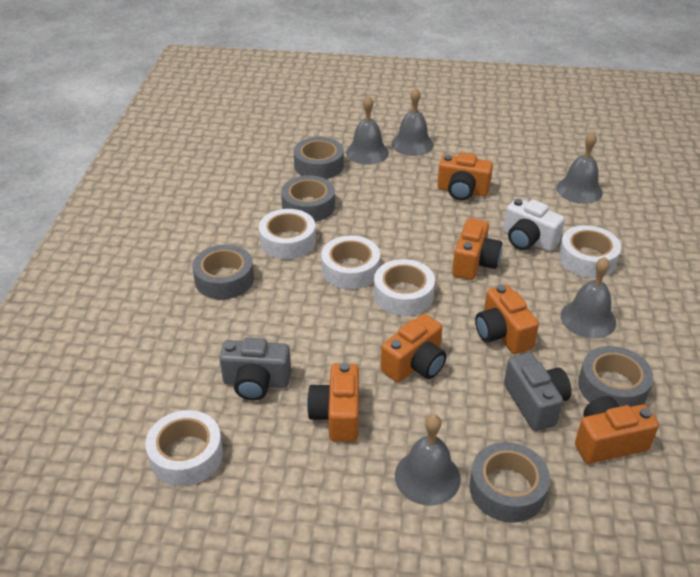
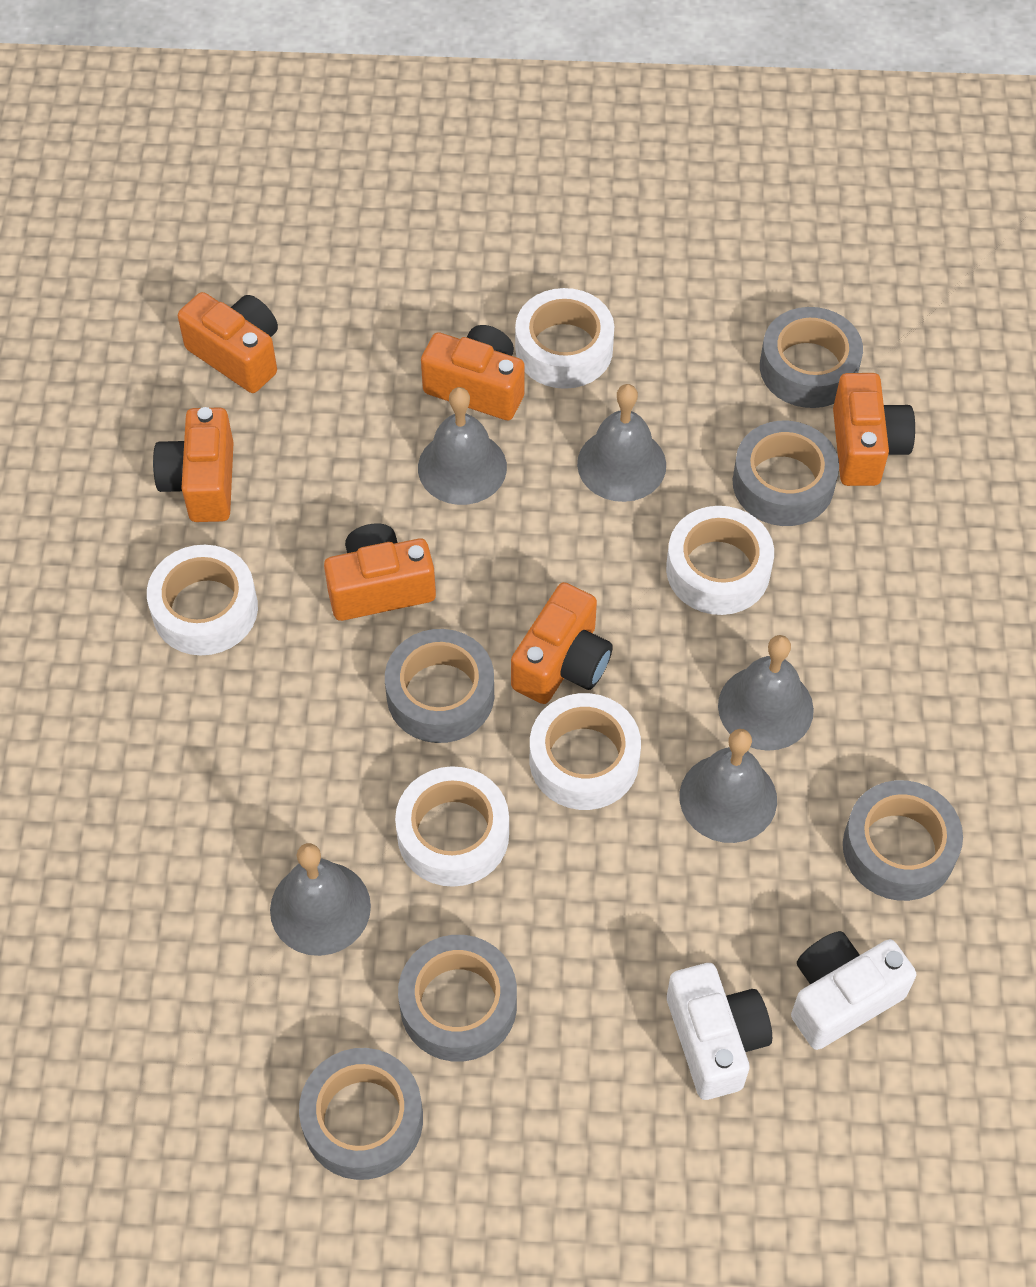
grey camera: 2 -> 0
grey tape: 5 -> 6
white camera: 1 -> 2

